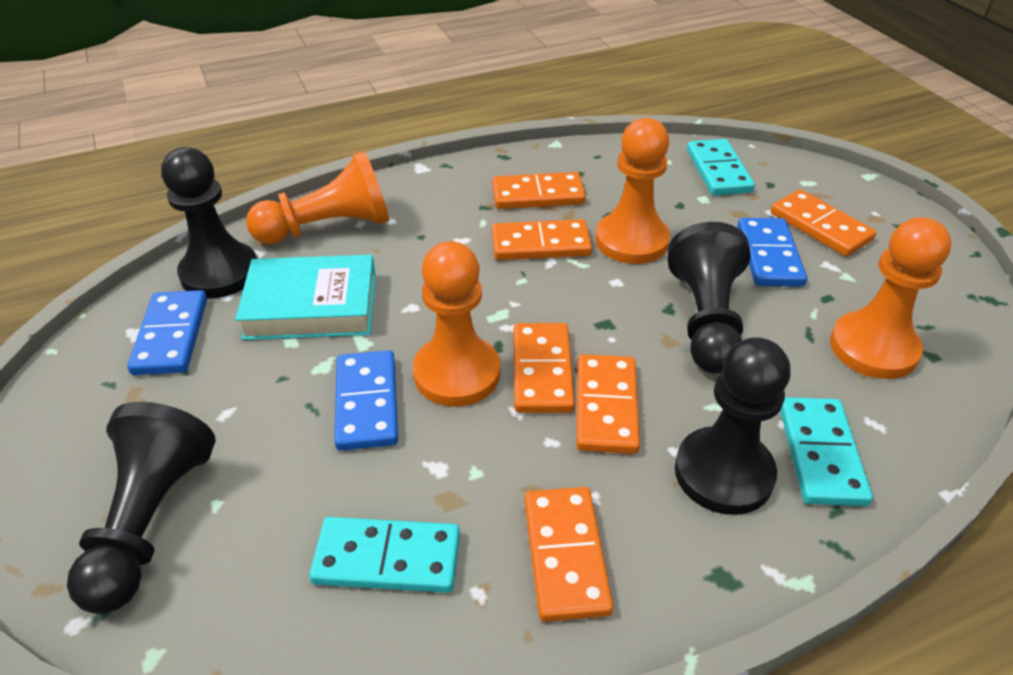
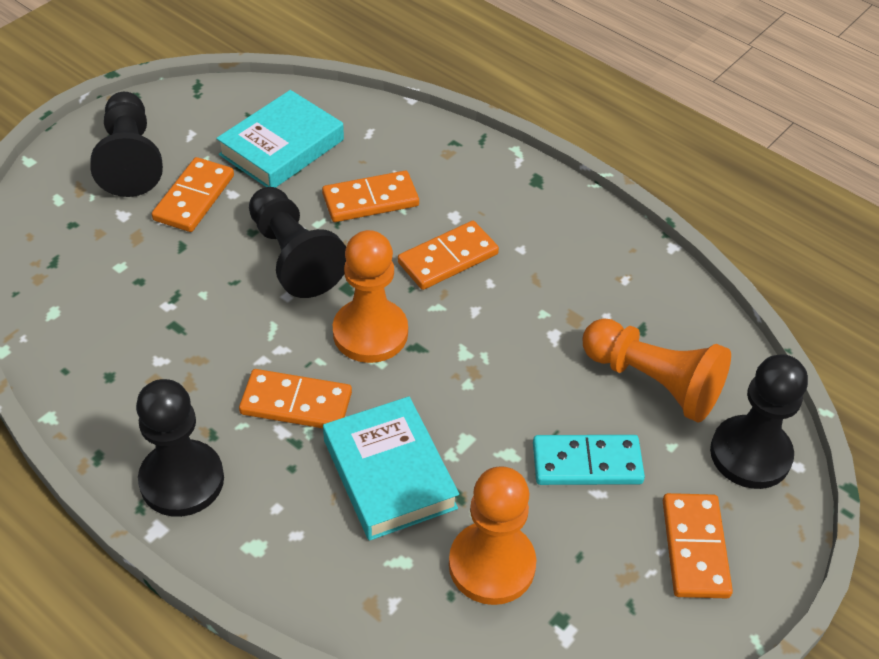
blue domino: 3 -> 0
orange domino: 6 -> 5
orange pawn: 4 -> 3
turquoise book: 1 -> 2
turquoise domino: 3 -> 1

